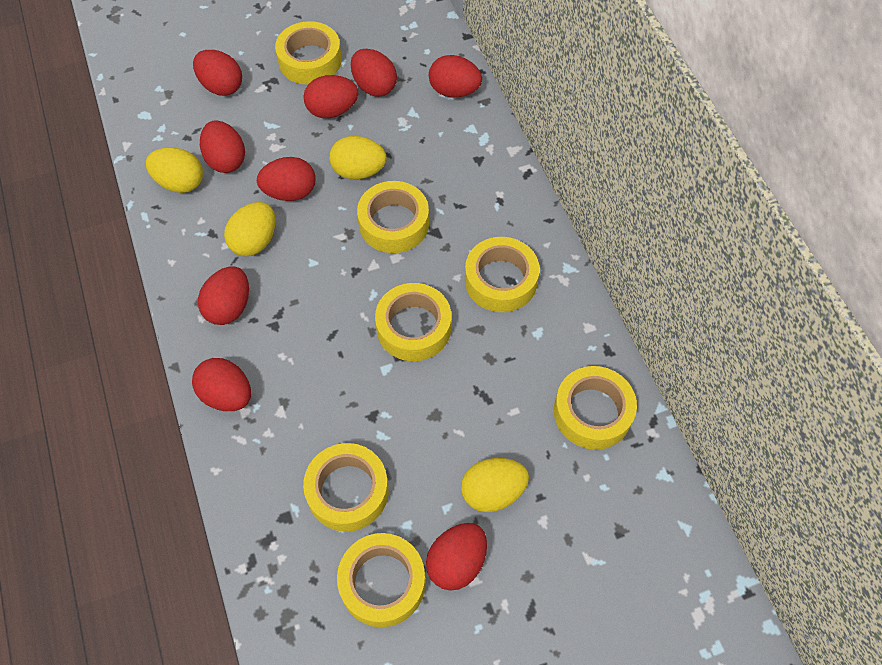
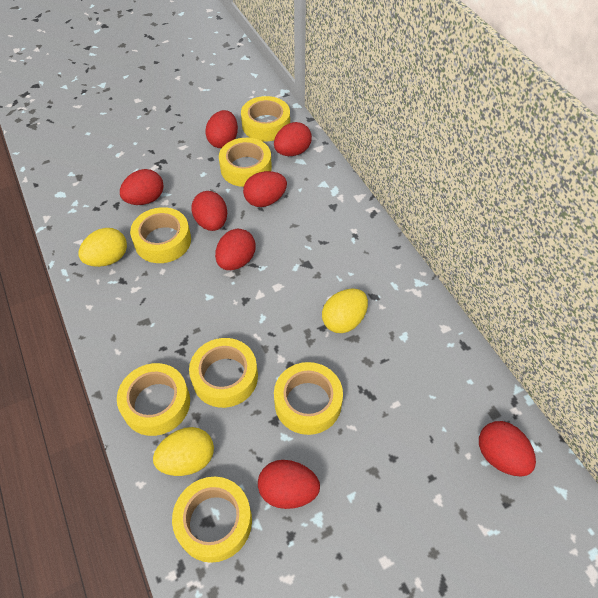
red egg: 9 -> 8
yellow egg: 4 -> 3

